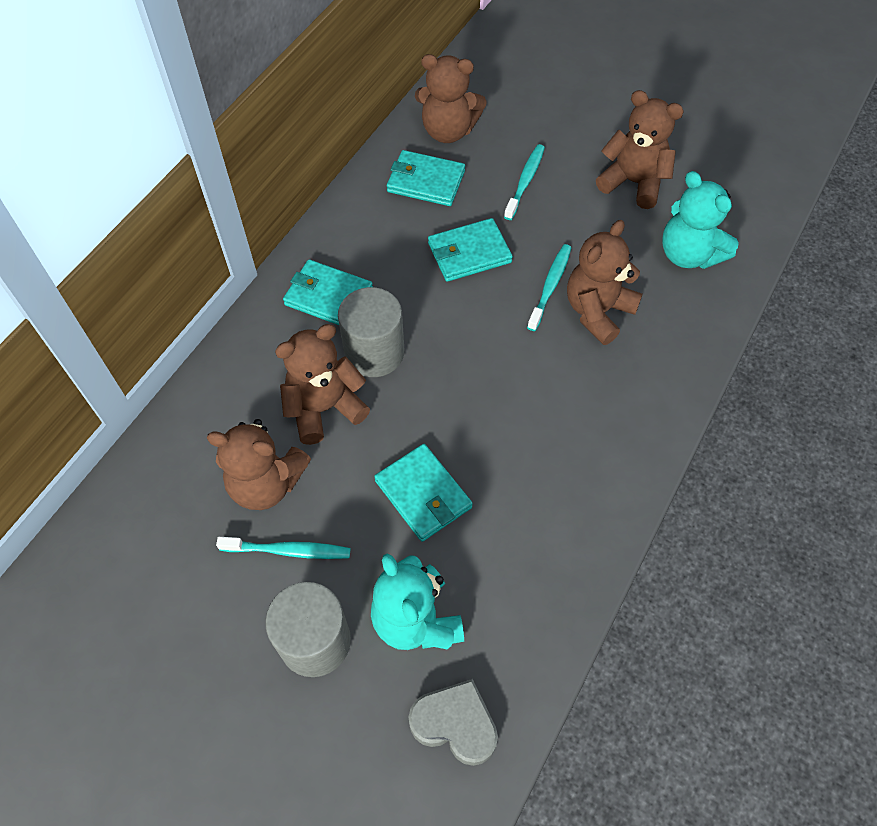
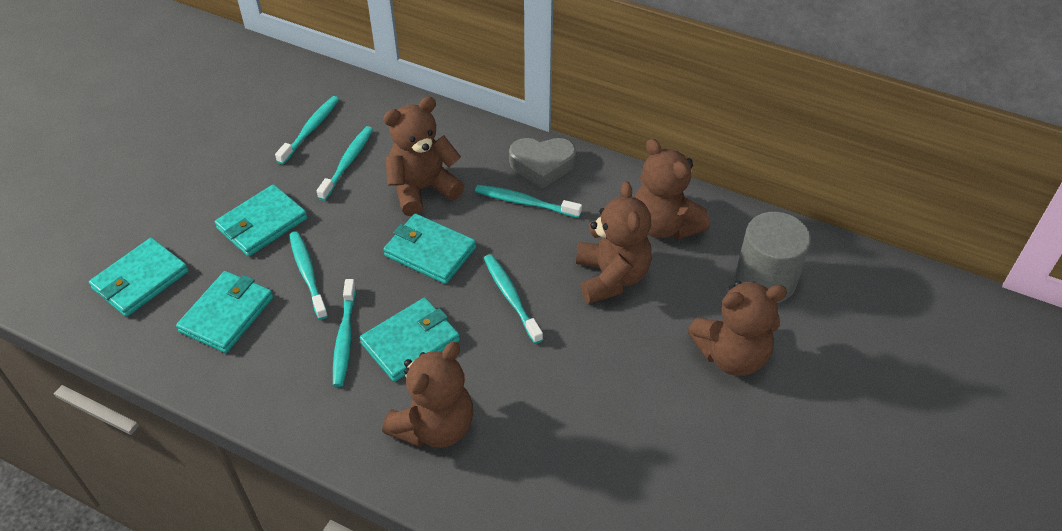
grey cylinder: 2 -> 1
turquoise teddy bear: 2 -> 0
turquoise toothbrush: 3 -> 6
turquoise wallet: 4 -> 5

